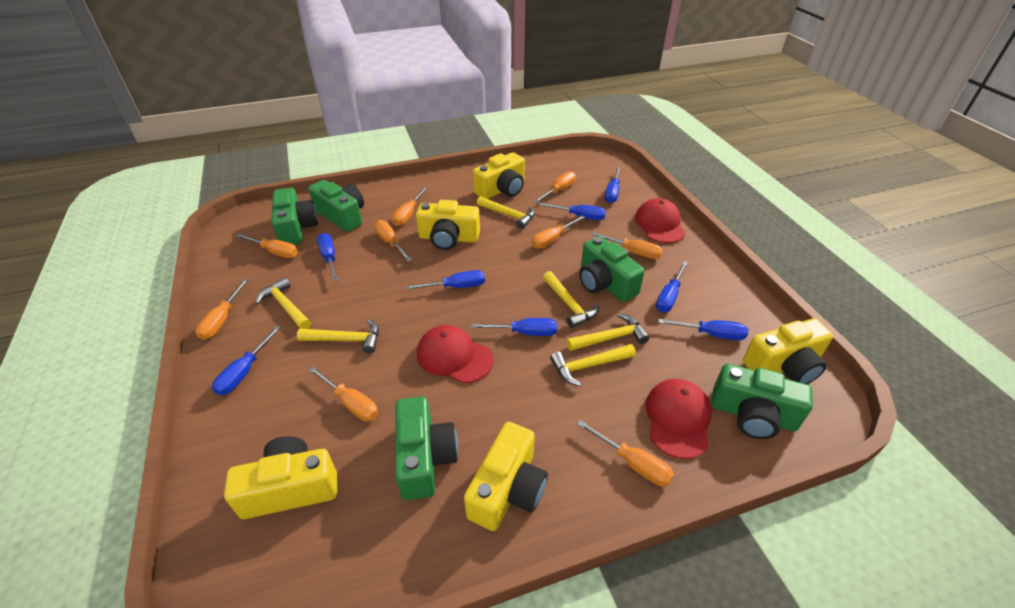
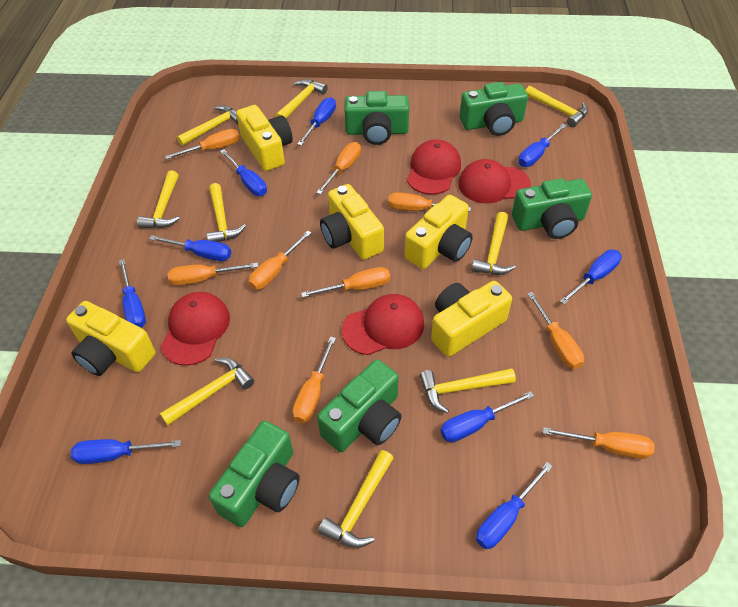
blue screwdriver: 8 -> 9
red cap: 3 -> 4
yellow hammer: 6 -> 9

